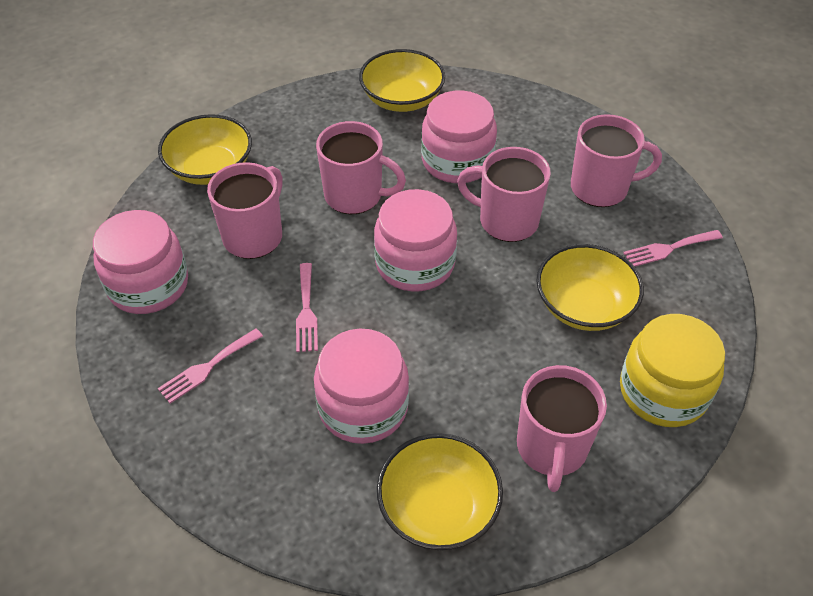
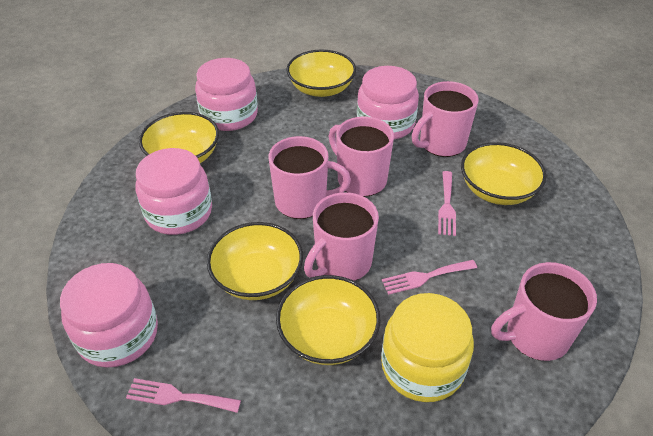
yellow bowl: 4 -> 5

